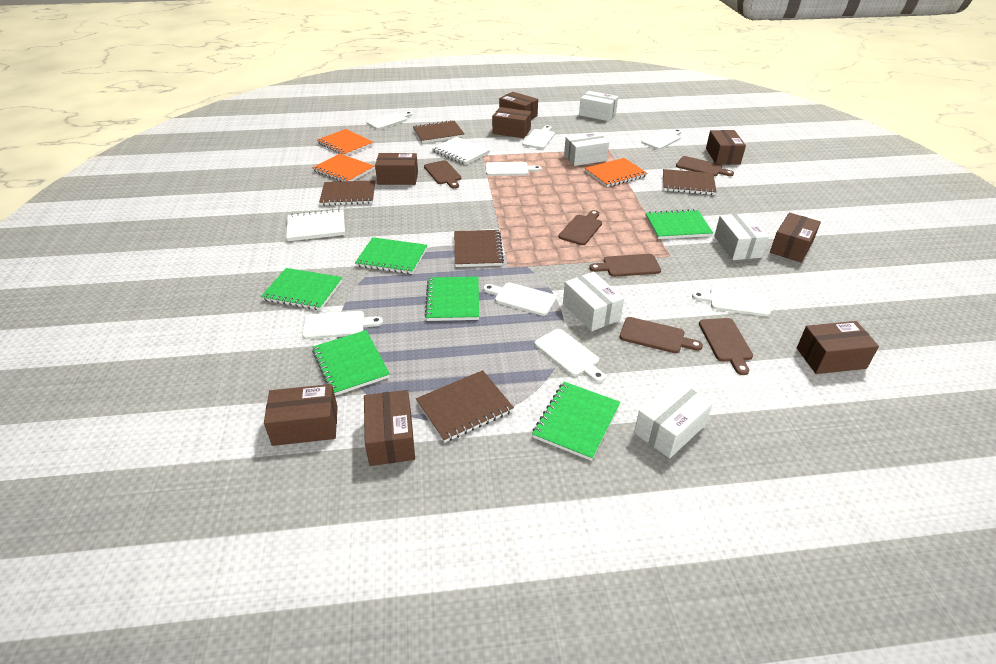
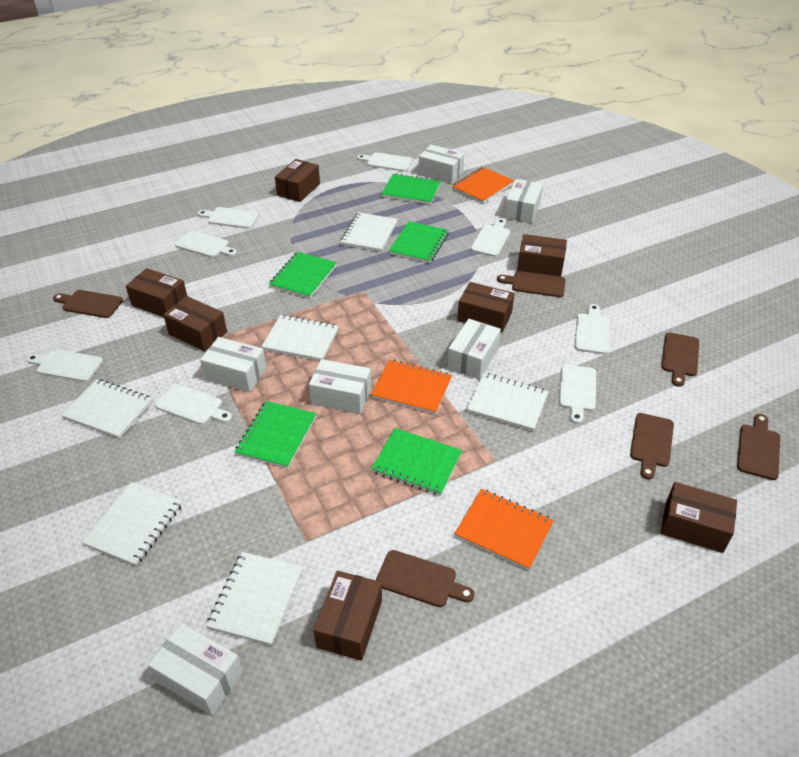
brown box: 8 -> 7
brown notebook: 5 -> 0
green notebook: 6 -> 5
white box: 5 -> 6
white notebook: 2 -> 6

